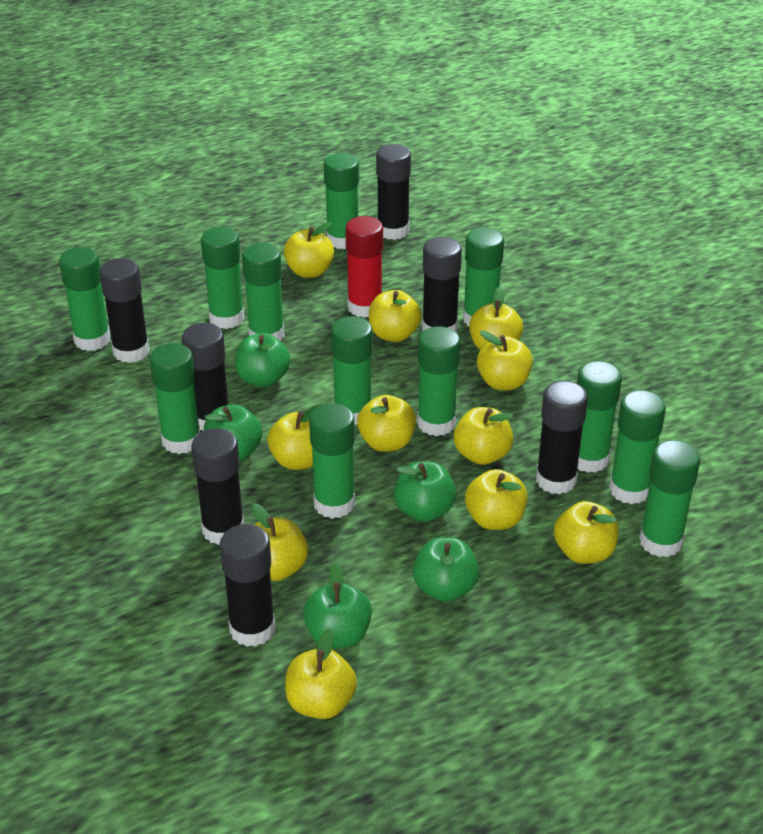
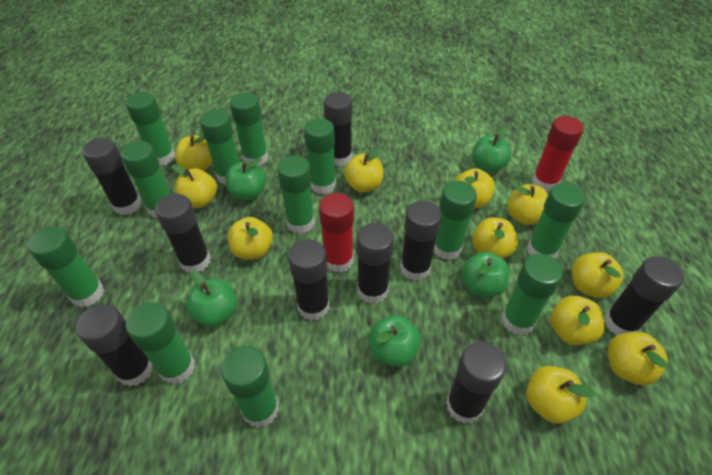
black glue stick: 7 -> 9
red glue stick: 1 -> 2

